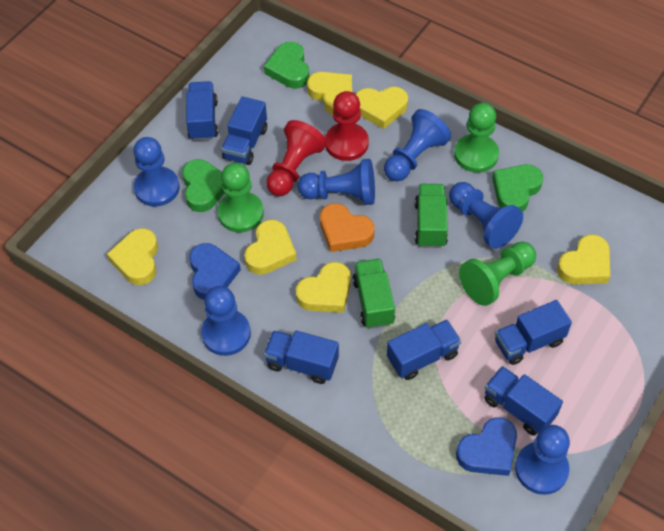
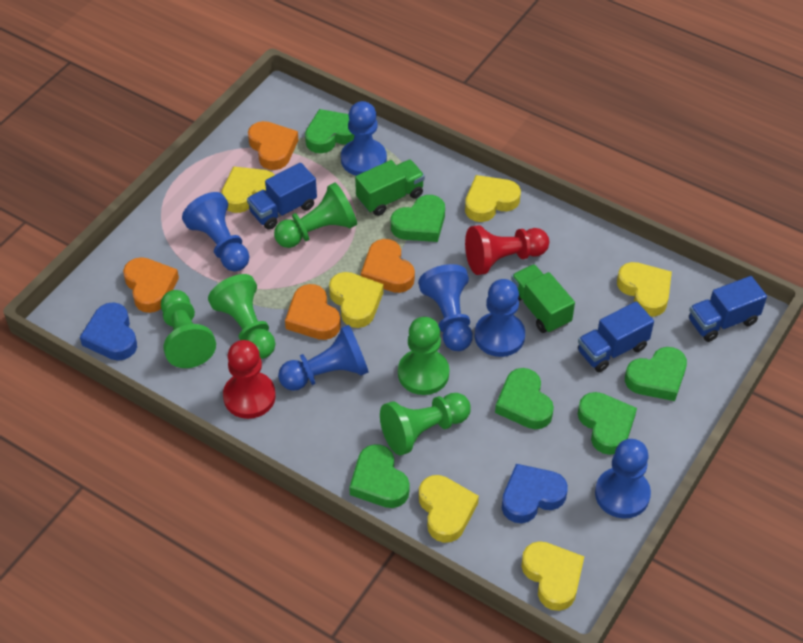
blue truck: 6 -> 3
green heart: 3 -> 6
green pawn: 3 -> 5
orange heart: 1 -> 4

